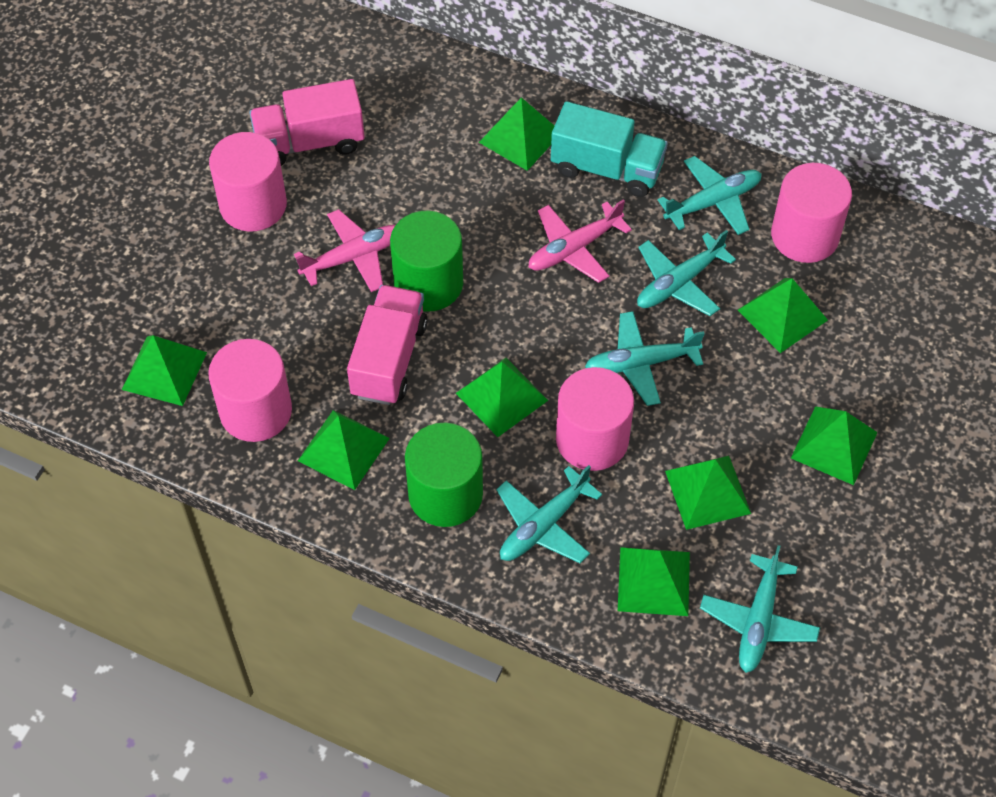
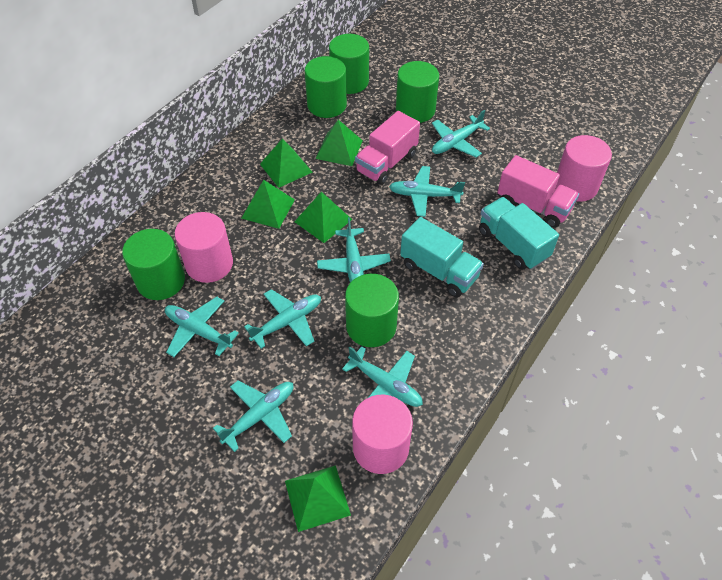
green cylinder: 2 -> 5
green pyramid: 8 -> 5
pink cylinder: 4 -> 3
pink plane: 2 -> 0
turquoise plane: 5 -> 7
turquoise truck: 1 -> 2

